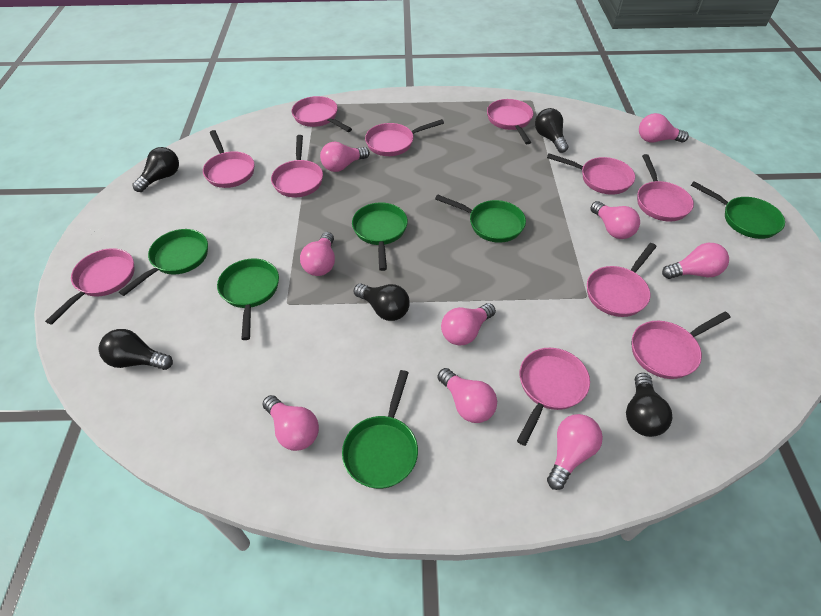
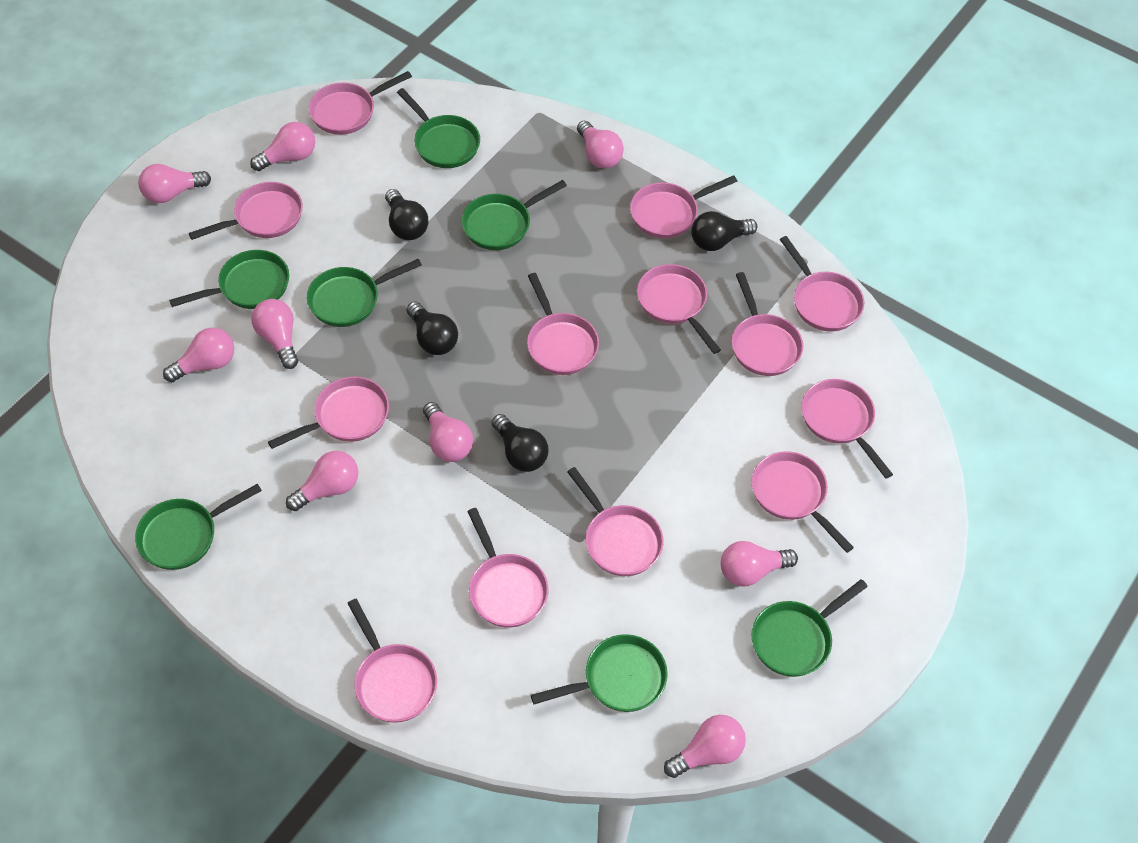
black light bulb: 5 -> 4
green pan: 6 -> 7
pink pan: 11 -> 13

